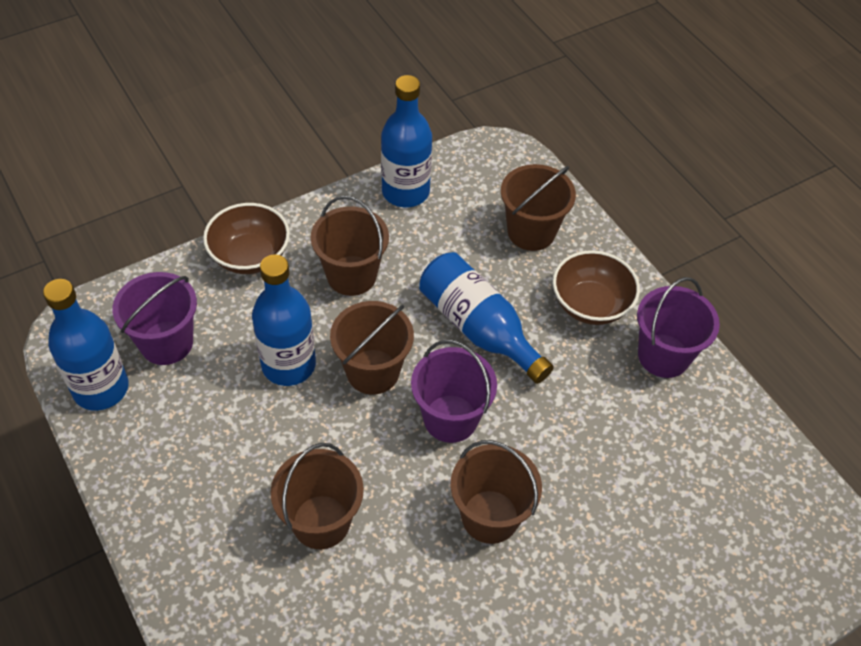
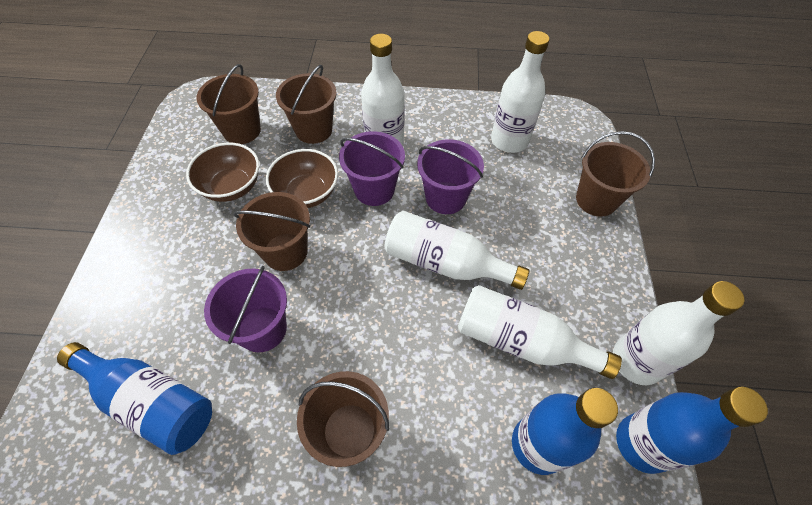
blue bottle: 4 -> 3
white bottle: 0 -> 5

